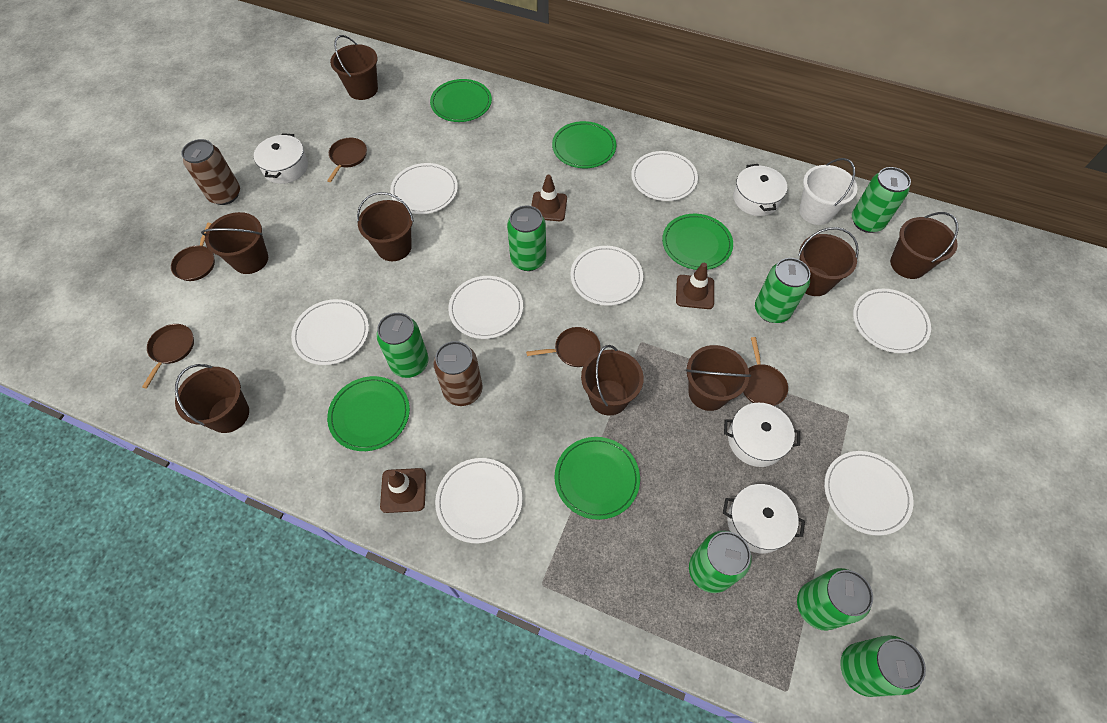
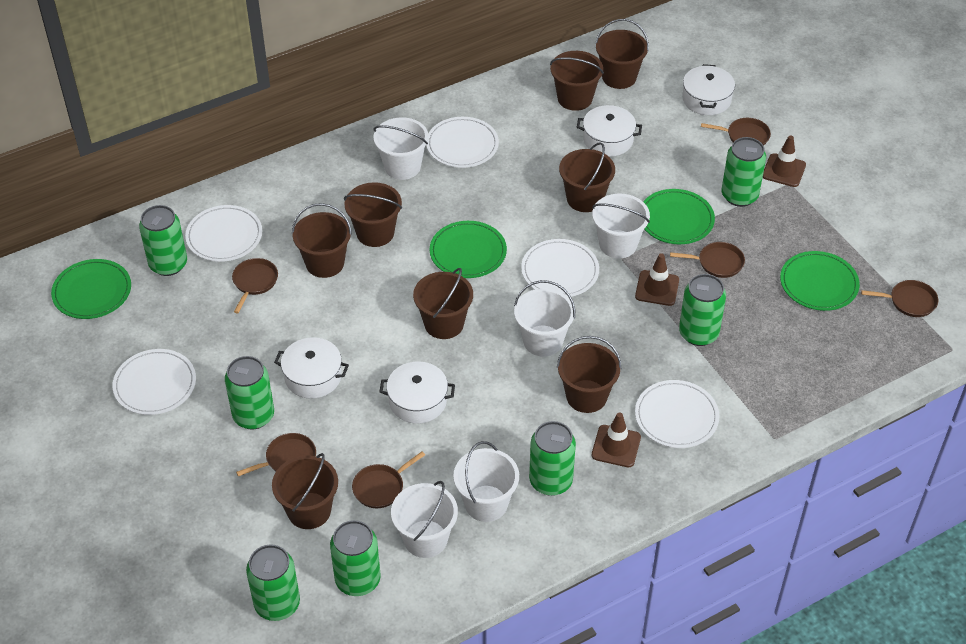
brown can: 2 -> 0
brown pan: 5 -> 6
green plate: 5 -> 4
white bucket: 1 -> 5
white plate: 8 -> 5

